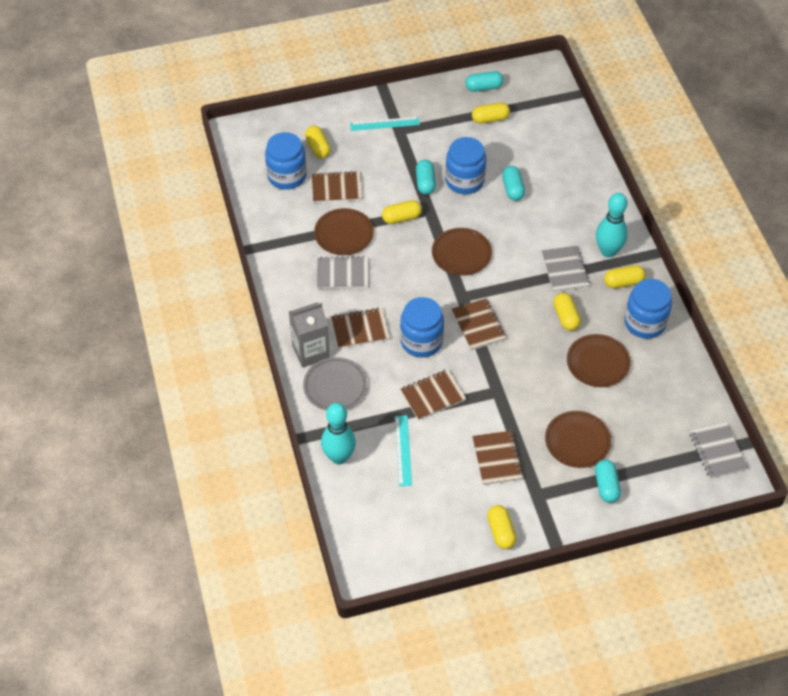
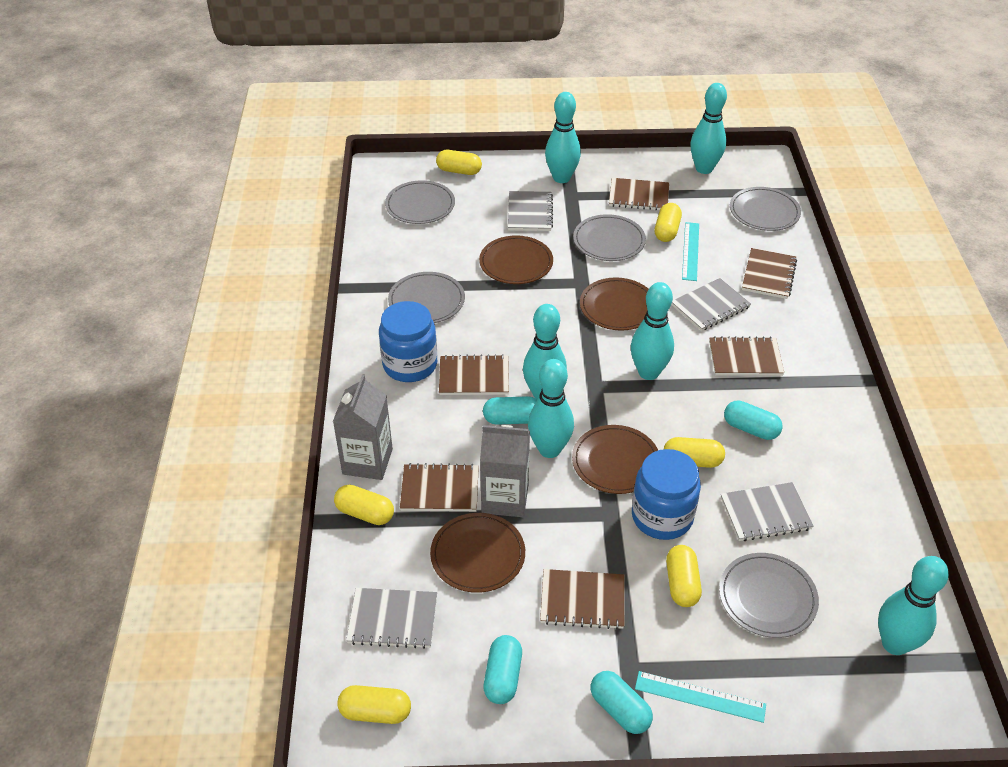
blue jar: 4 -> 2
brown notebook: 5 -> 6
grey carton: 1 -> 2
grey notebook: 3 -> 4
grey plate: 1 -> 5
turquoise bowling pin: 2 -> 6

